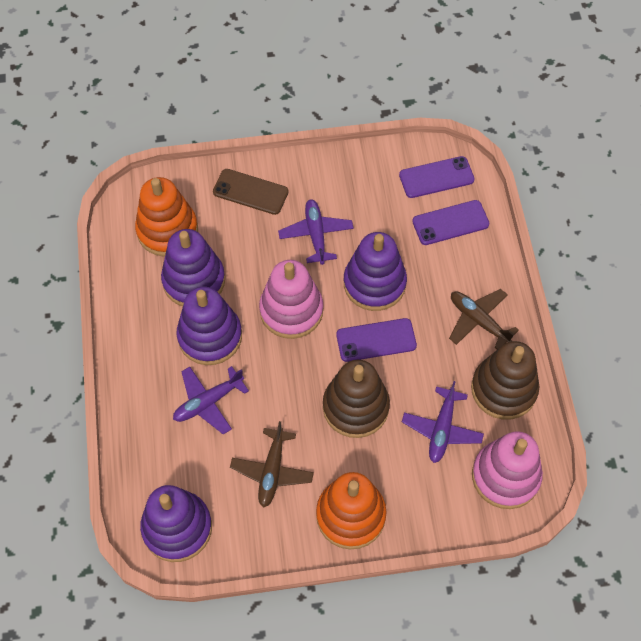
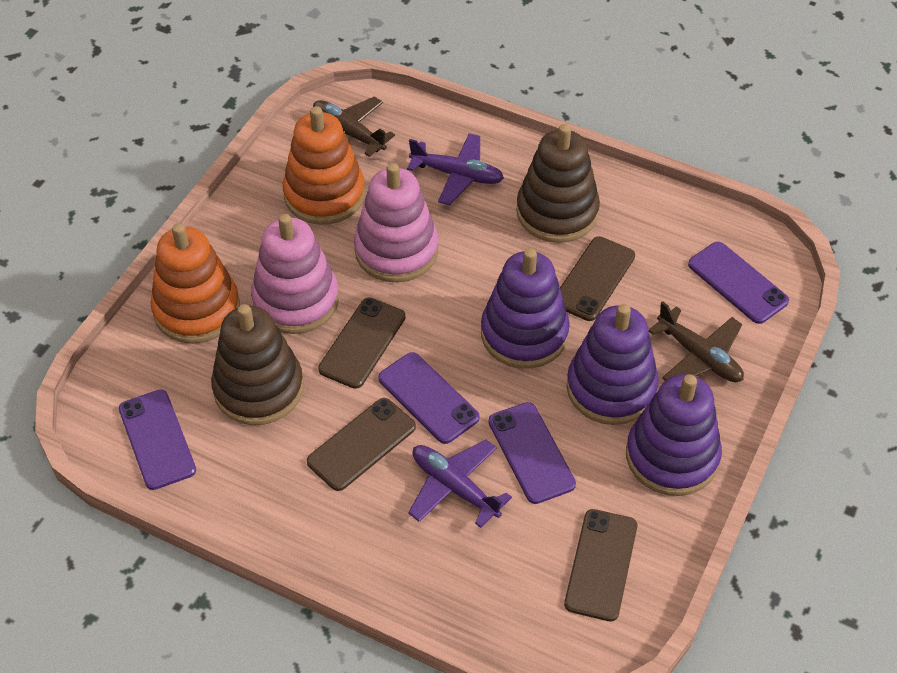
brown phone: 1 -> 4
purple phone: 3 -> 4
purple plane: 3 -> 2
purple stacking toy: 4 -> 3

